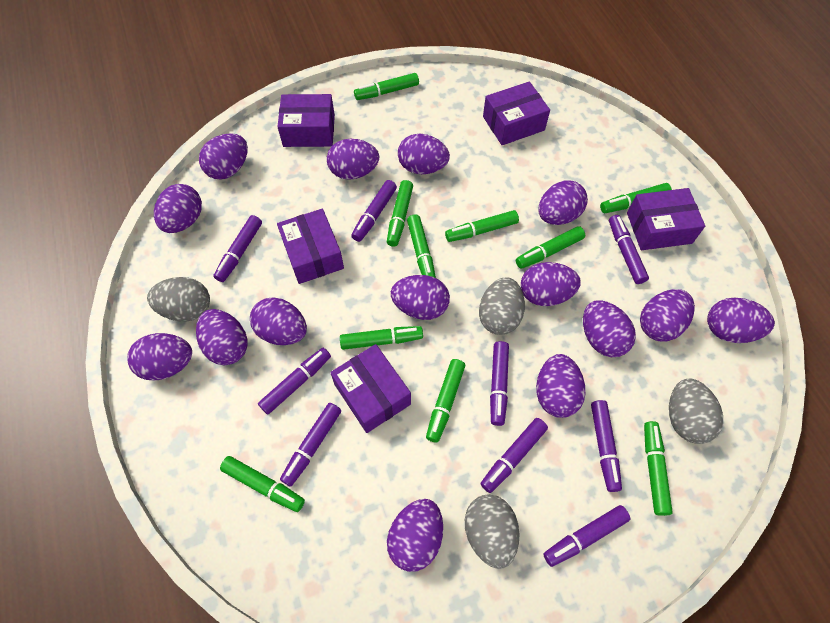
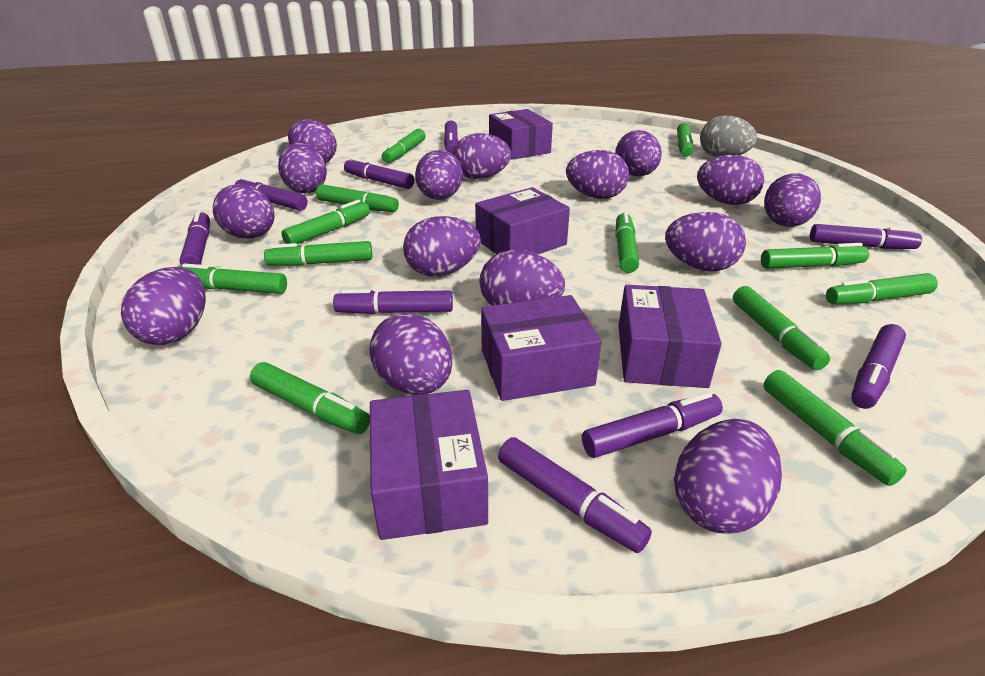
green marker: 10 -> 12
grey egg: 4 -> 1

